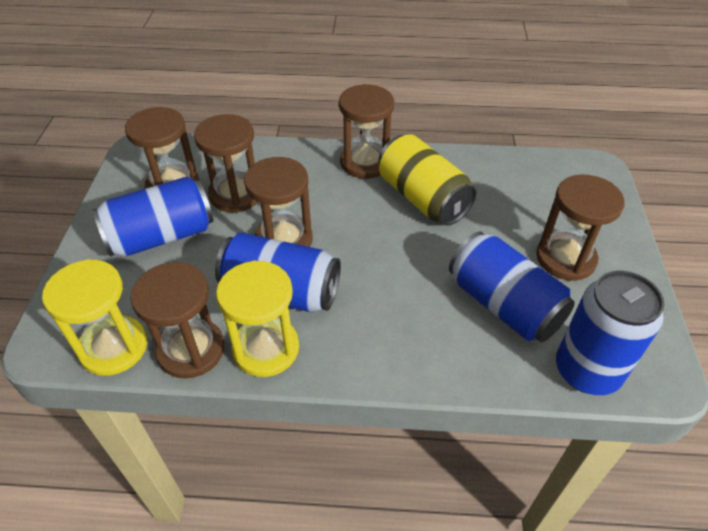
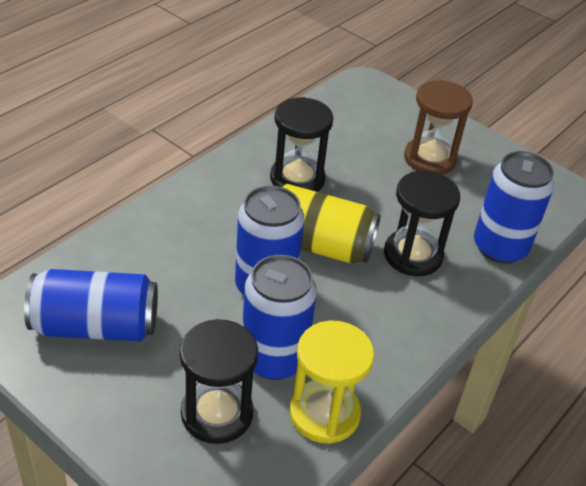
black hourglass: 0 -> 3
brown hourglass: 6 -> 1
yellow hourglass: 2 -> 1

